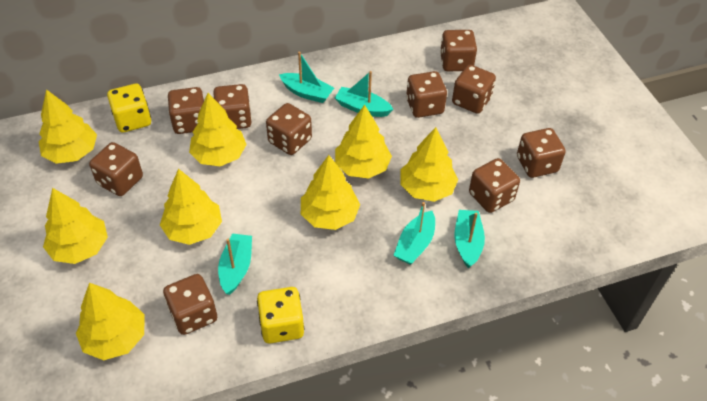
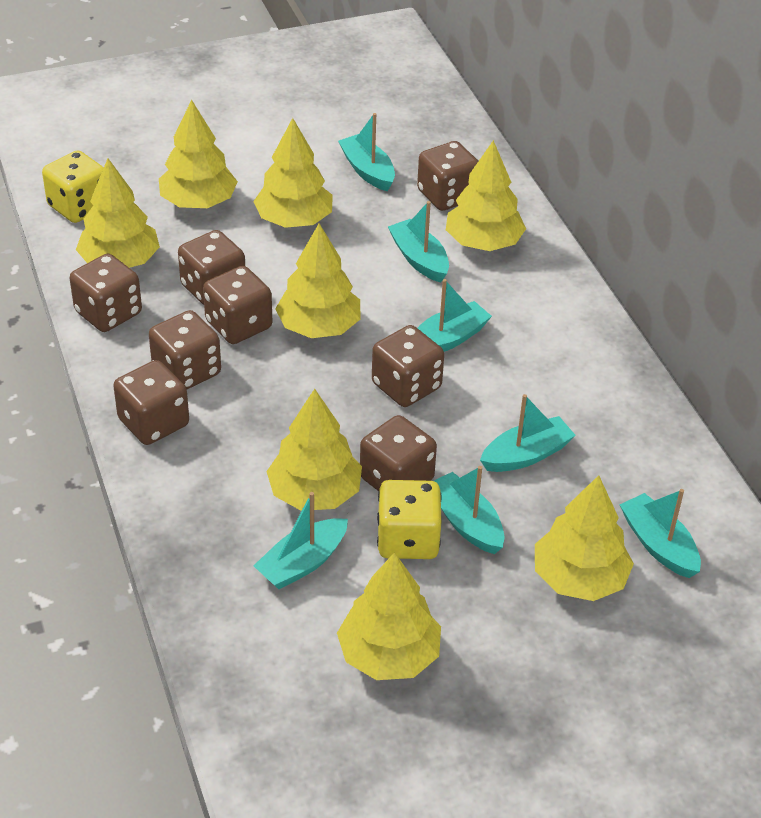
brown dice: 10 -> 8
turquoise boat: 5 -> 7

